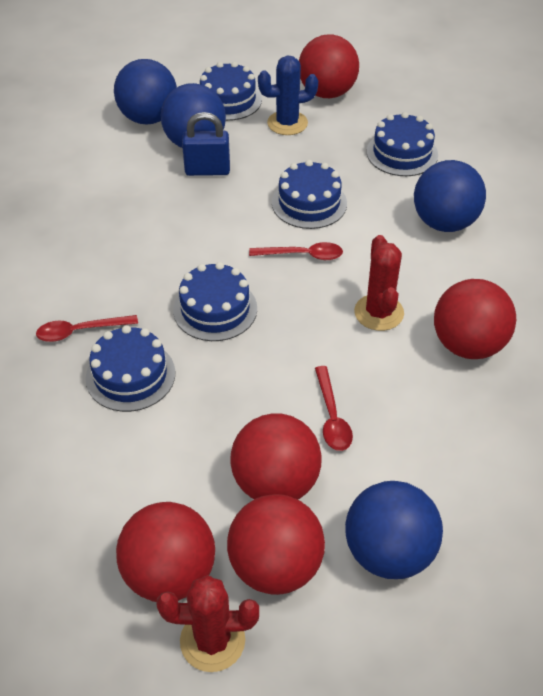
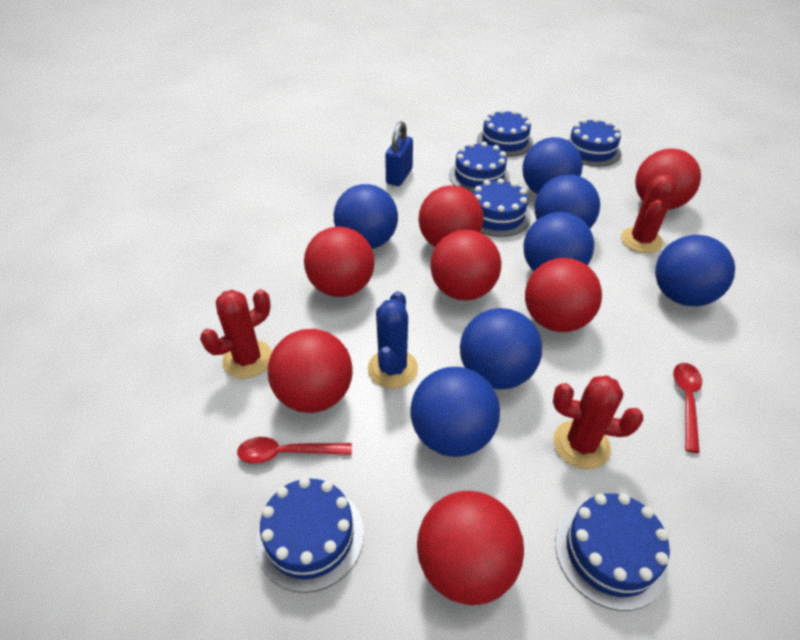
blue ball: 4 -> 7
blue cake: 5 -> 6
red ball: 5 -> 7
red cactus: 2 -> 3
red spoon: 3 -> 2

